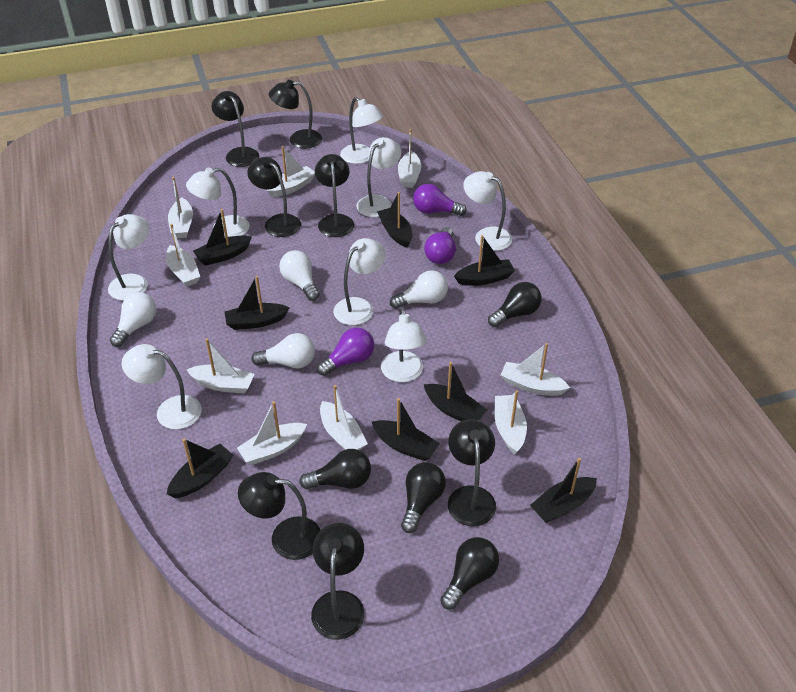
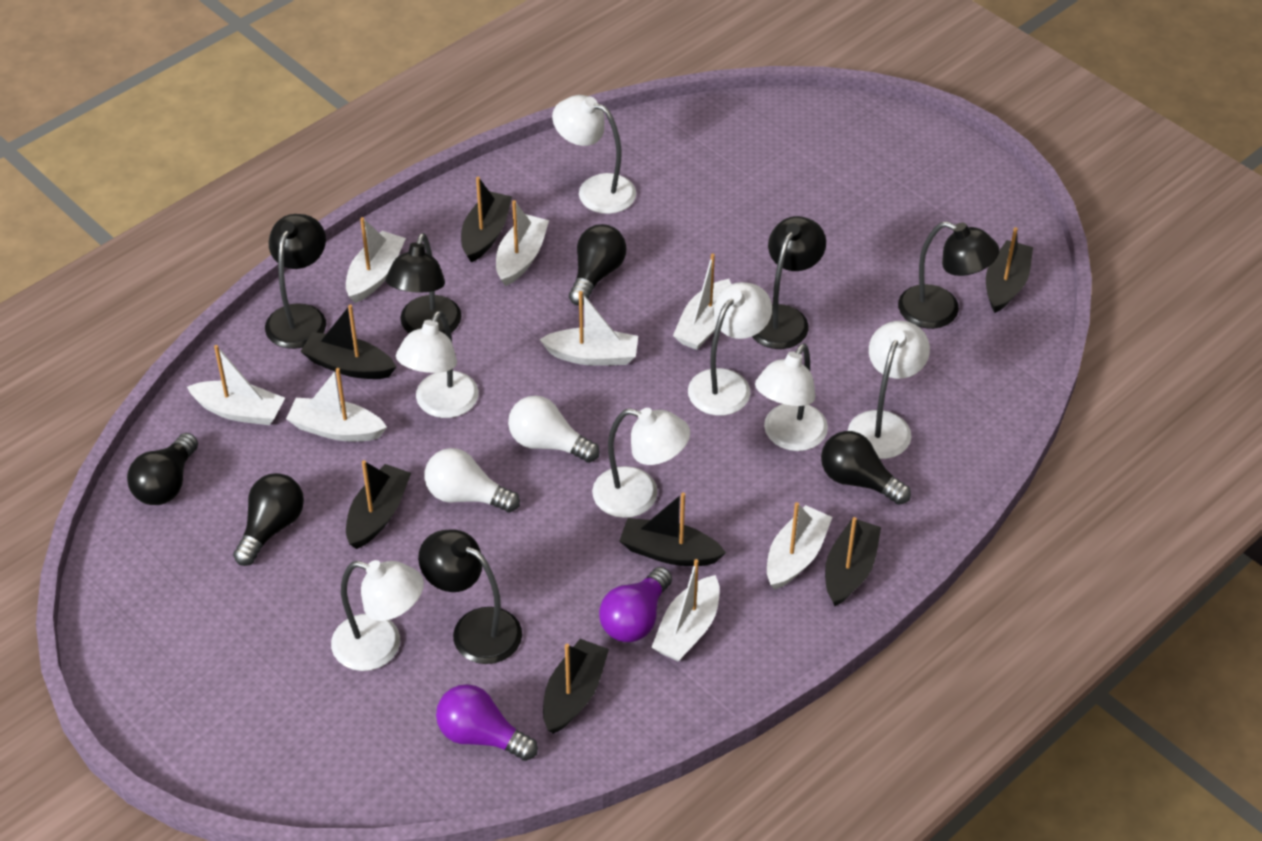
black boat: 8 -> 7
black lamp: 7 -> 5
purple light bulb: 3 -> 2
white boat: 9 -> 8
white lamp: 8 -> 7
white light bulb: 4 -> 2

